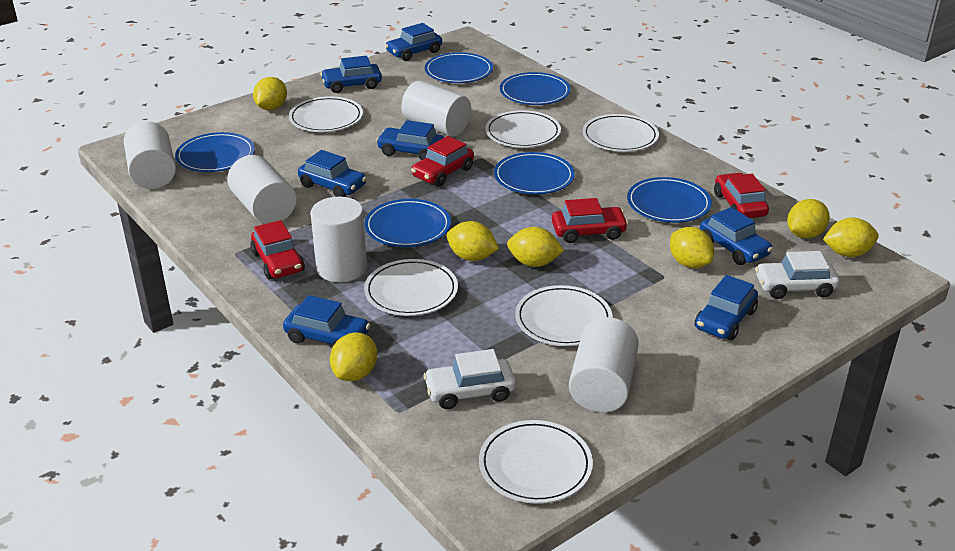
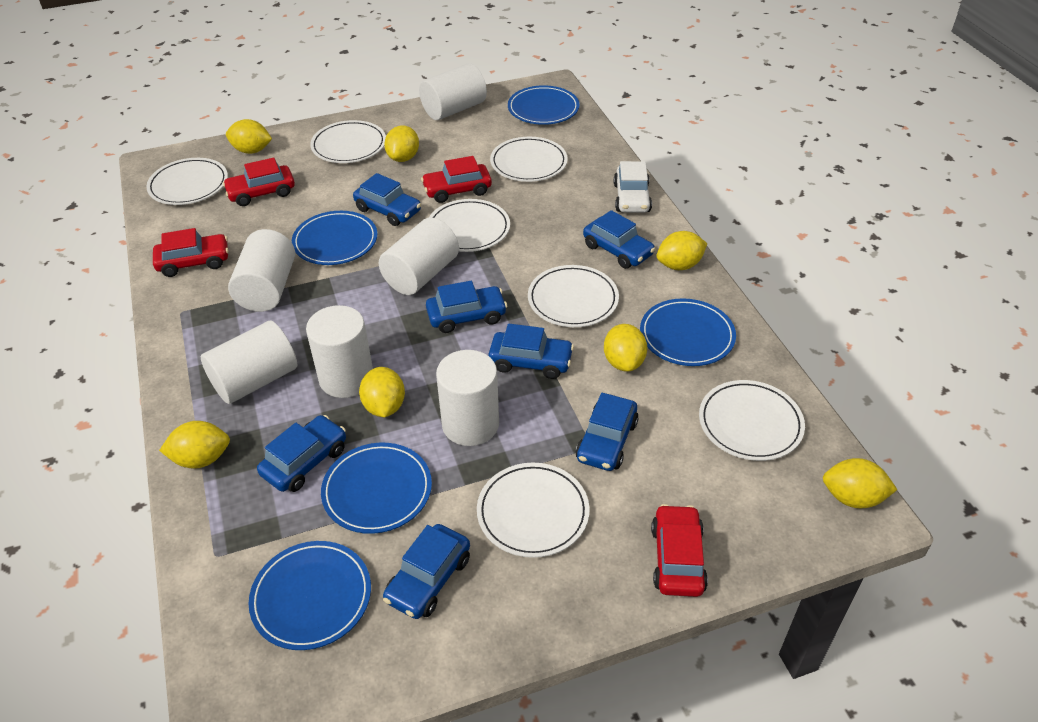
blue plate: 6 -> 5
white car: 2 -> 1
white cylinder: 5 -> 6
white plate: 6 -> 7

